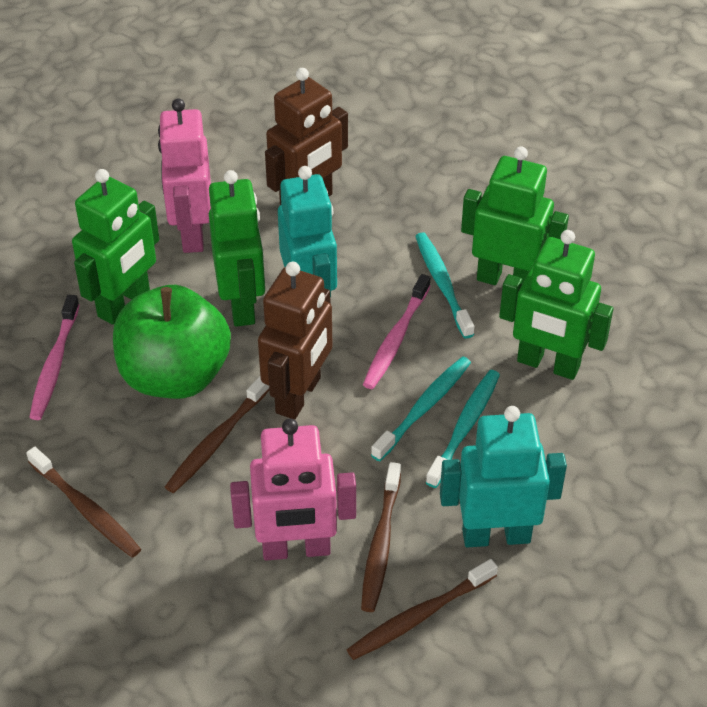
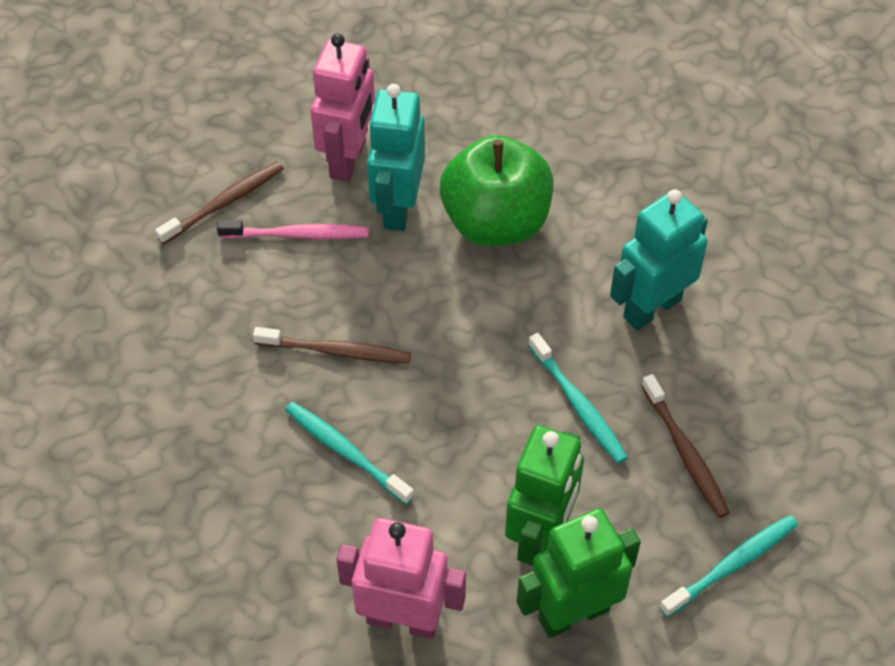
brown robot: 2 -> 0
brown toothbrush: 4 -> 3
green robot: 4 -> 2
pink toothbrush: 2 -> 1

